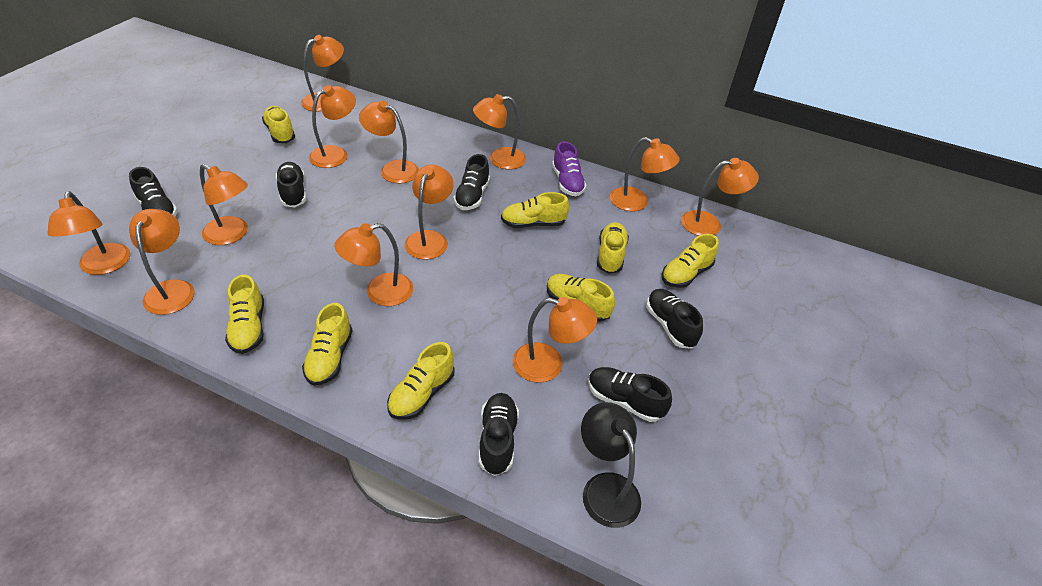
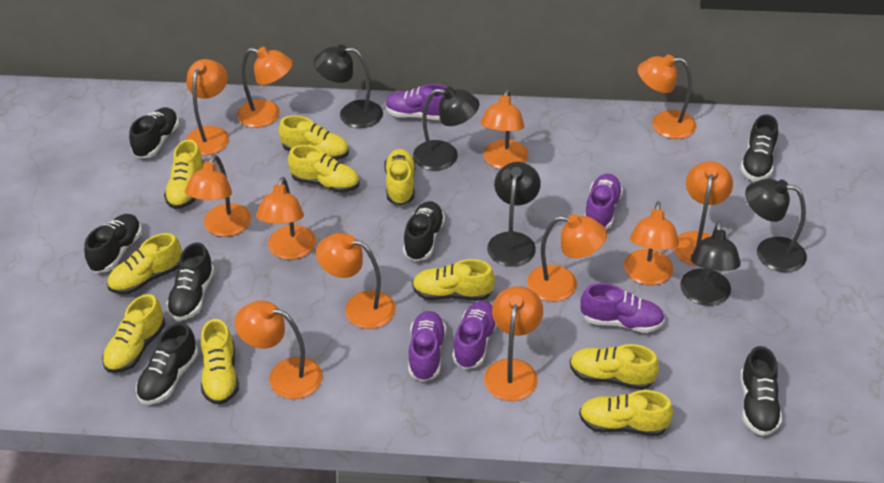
black lamp: 1 -> 5
black shoe: 6 -> 7
purple shoe: 1 -> 5
yellow shoe: 8 -> 10

